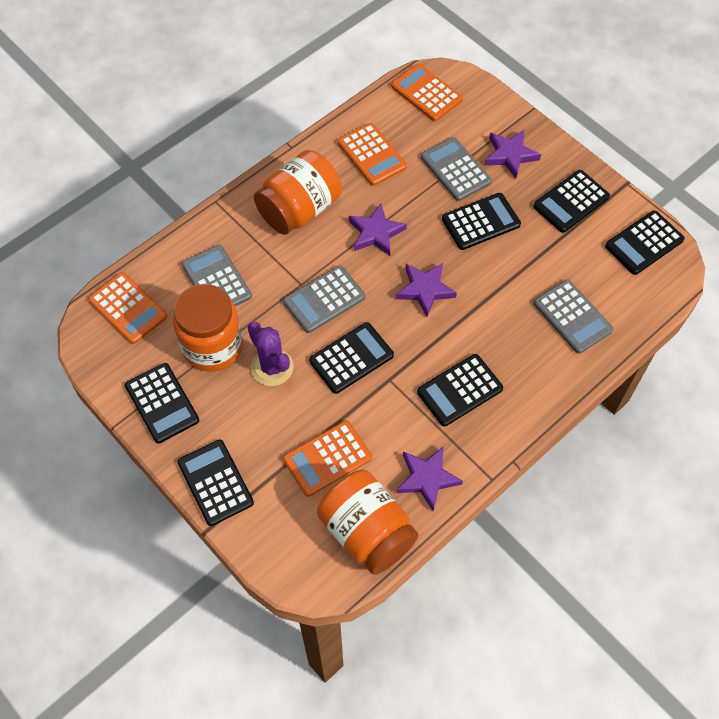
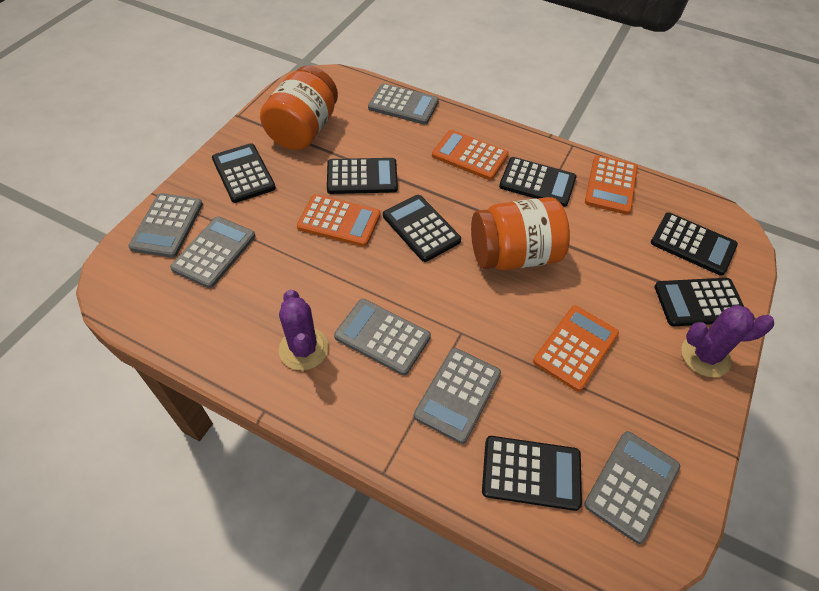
grey calculator: 4 -> 6
orange jar: 3 -> 2
purple cactus: 1 -> 2
purple star: 4 -> 0

